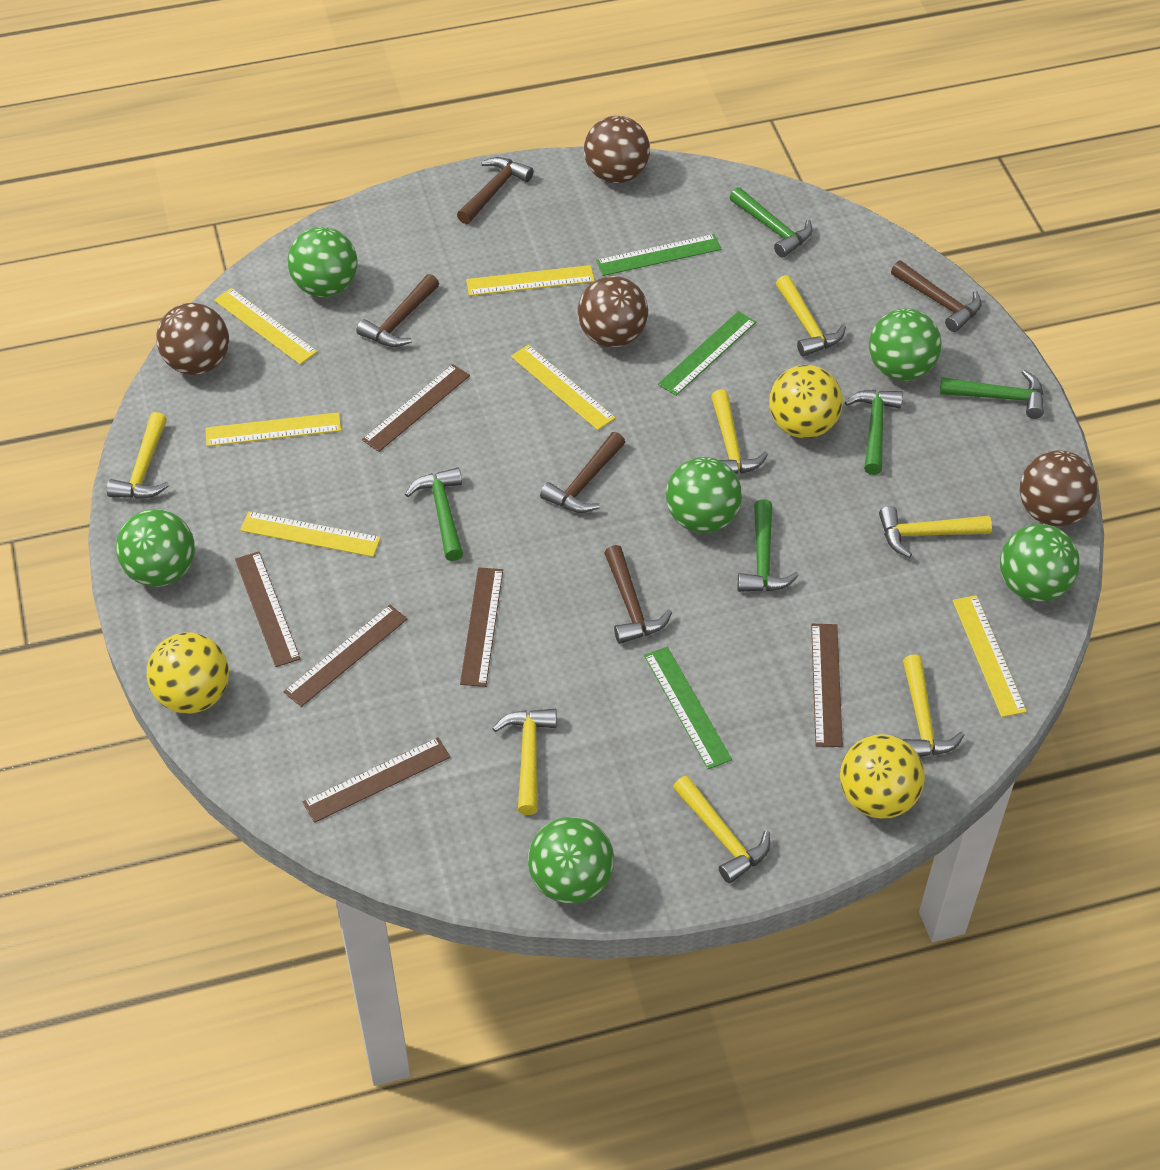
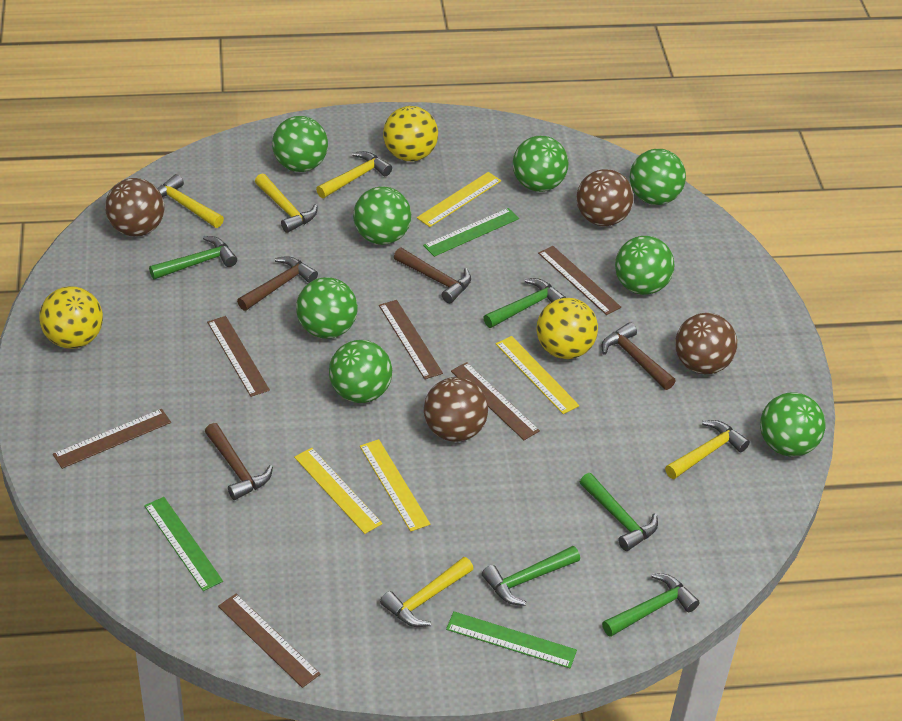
brown hammer: 5 -> 4
green ball: 6 -> 8
yellow hammer: 7 -> 5
yellow ruler: 6 -> 4

